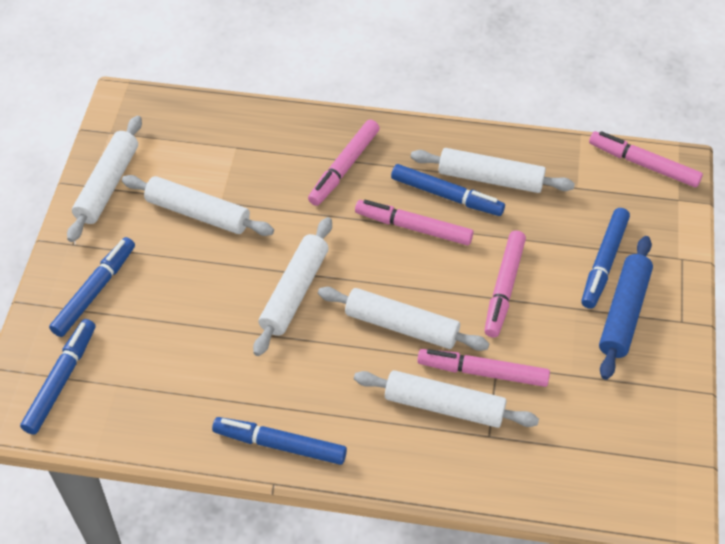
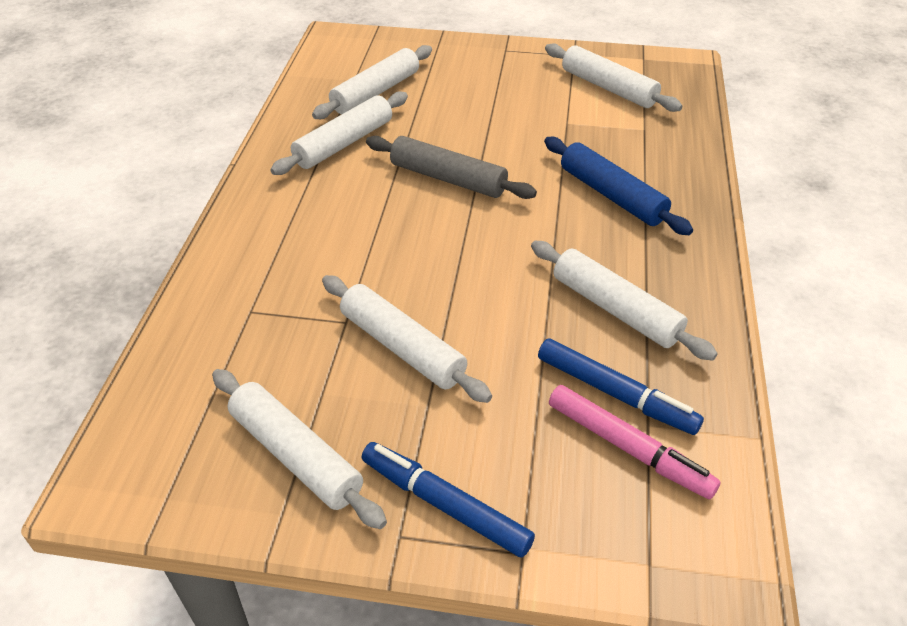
blue marker: 5 -> 2
grey rolling pin: 0 -> 1
pink marker: 5 -> 1

